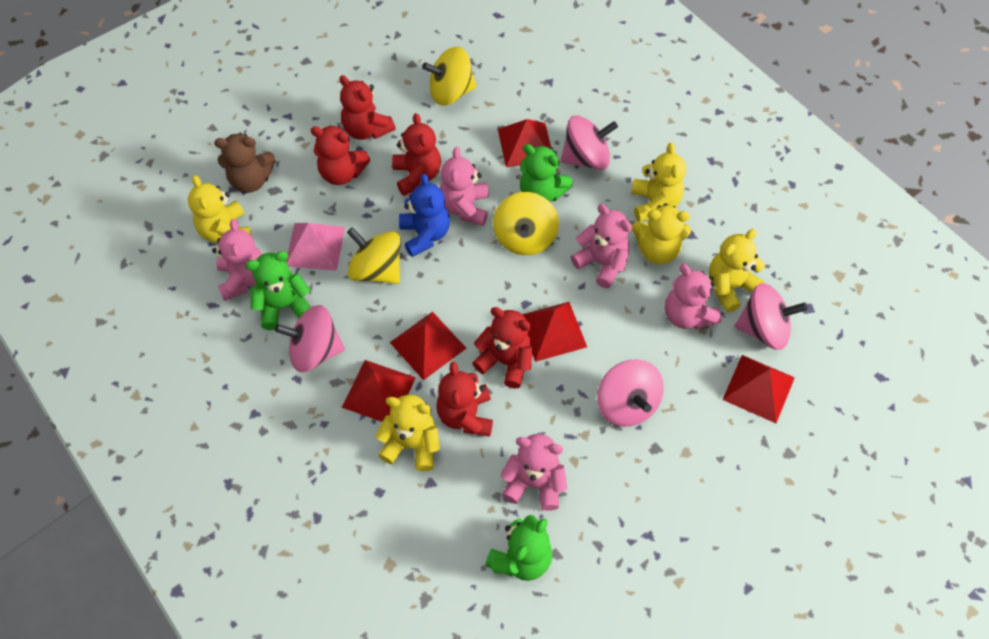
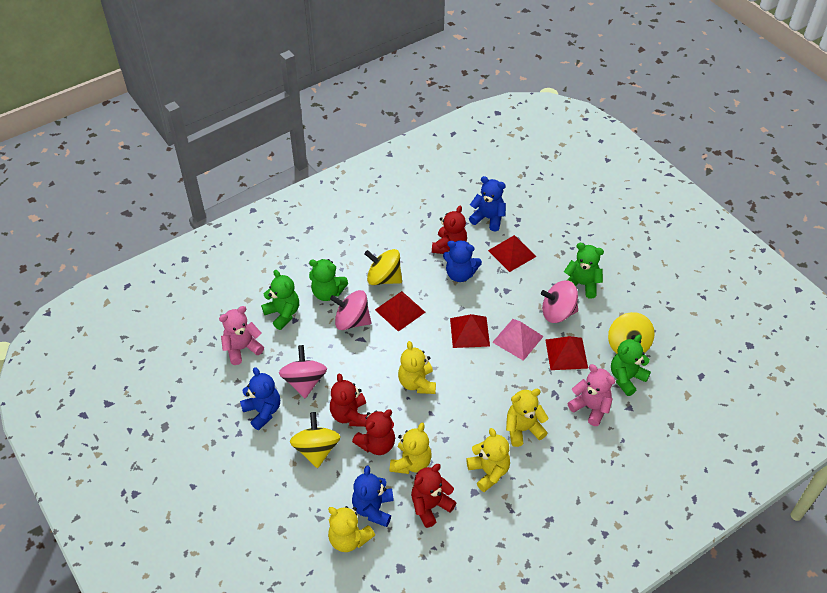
blue teddy bear: 1 -> 4
brown teddy bear: 1 -> 0
green teddy bear: 3 -> 4
pink spinning top: 4 -> 3
pink teddy bear: 5 -> 2
red pyramid: 5 -> 4
red teddy bear: 5 -> 4

